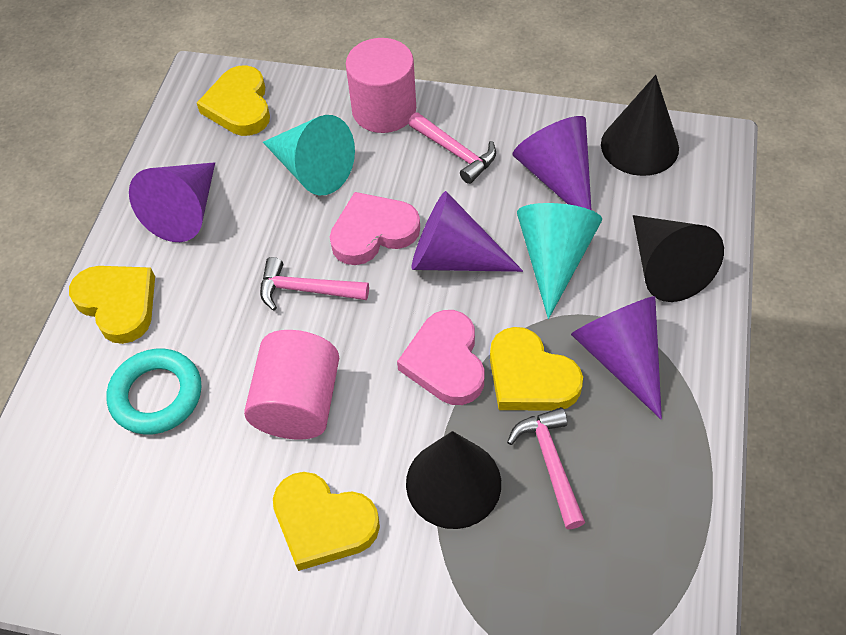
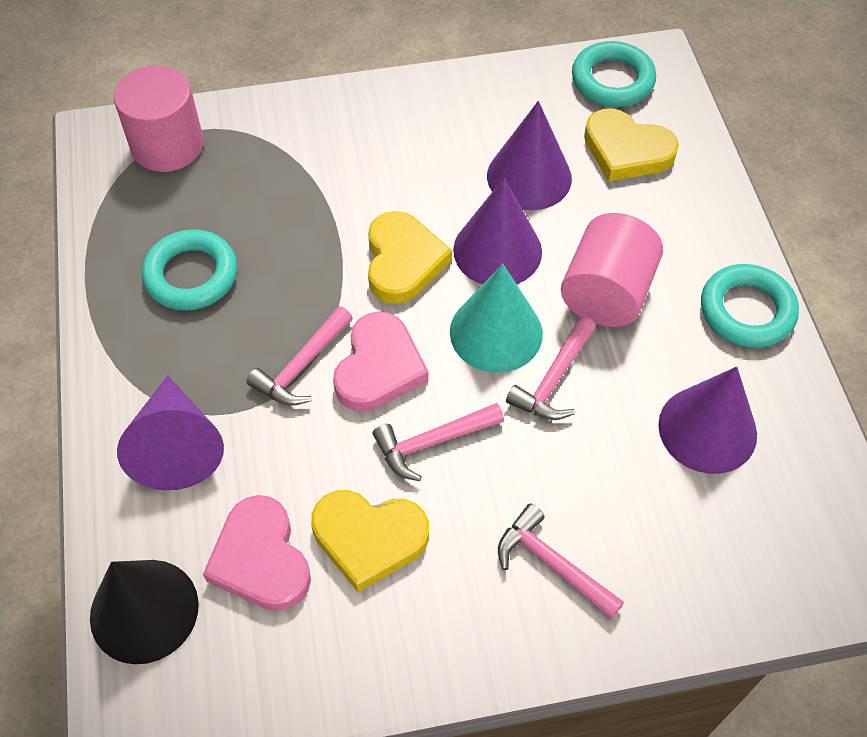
black cone: 3 -> 1
pink hammer: 3 -> 4
turquoise cone: 2 -> 1
turquoise ring: 1 -> 3
yellow heart: 4 -> 3

